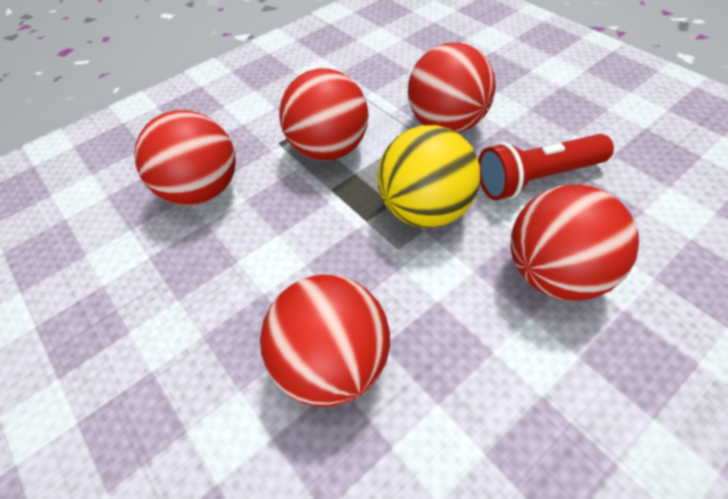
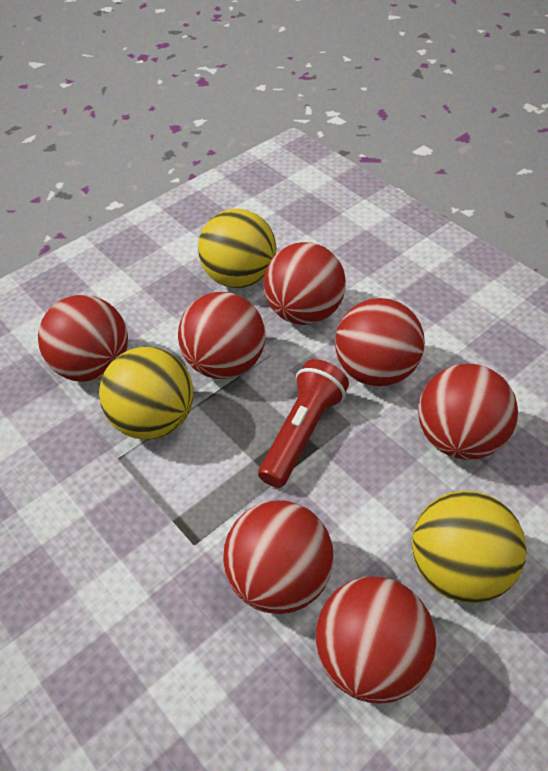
red ball: 5 -> 7
yellow ball: 1 -> 3

